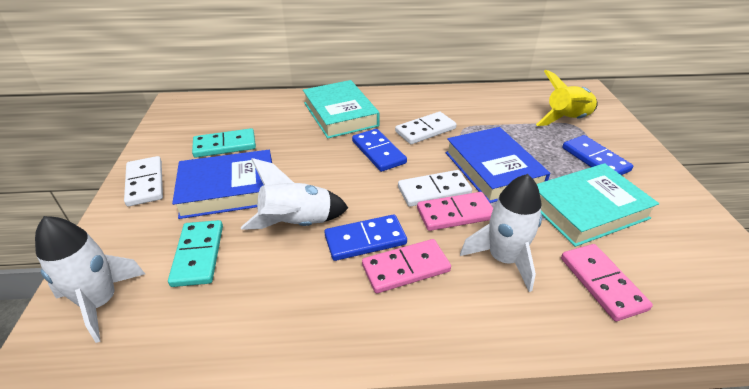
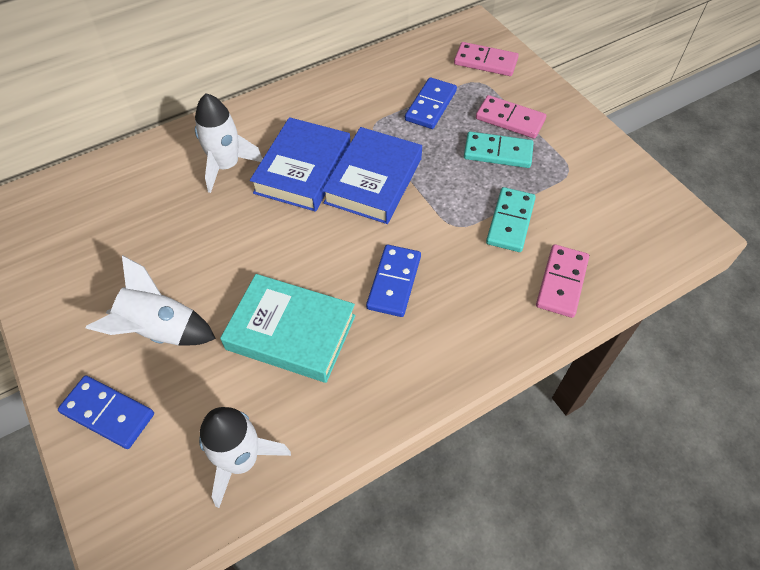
turquoise book: 2 -> 1
white domino: 3 -> 0
yellow rocket: 1 -> 0

